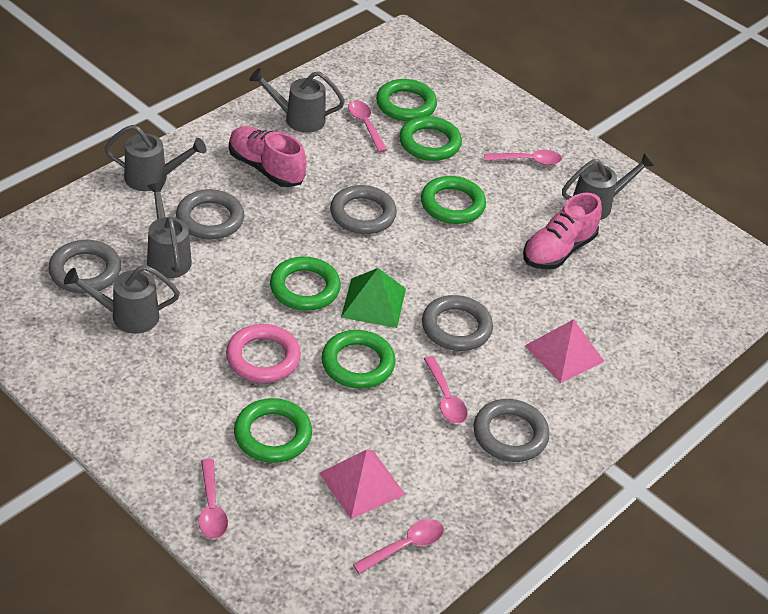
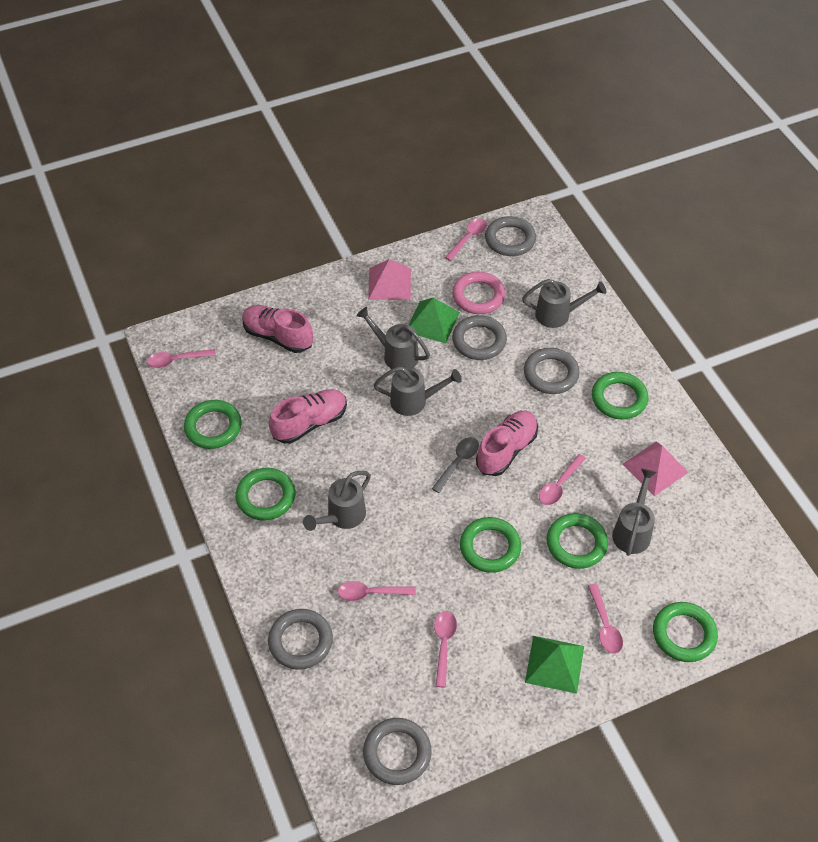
green pyramid: 1 -> 2
grey spoon: 0 -> 1
pink shoe: 2 -> 3
pink spoon: 5 -> 6

